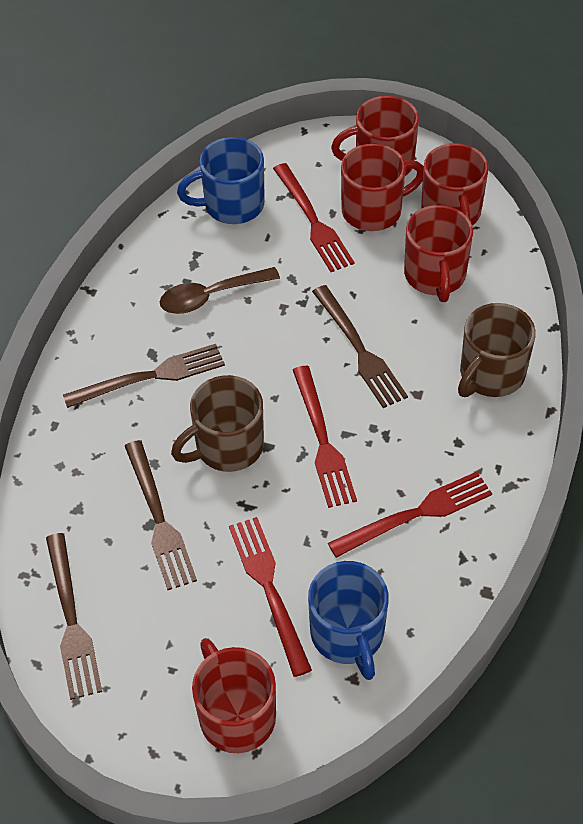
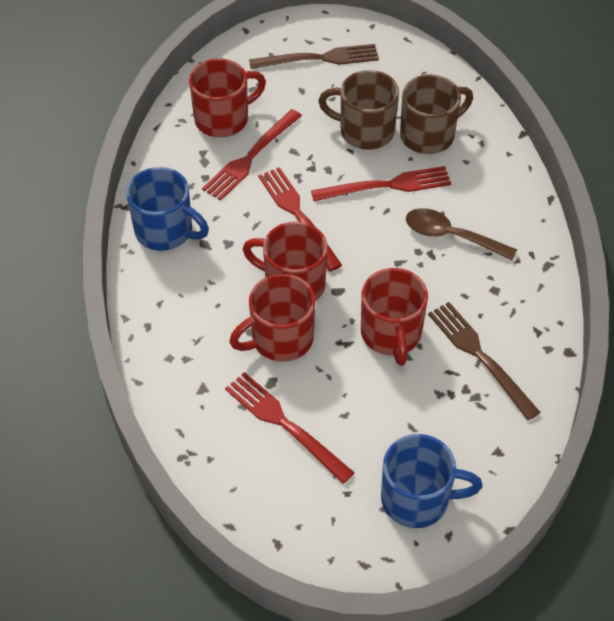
brown fork: 4 -> 2
red mug: 5 -> 4

